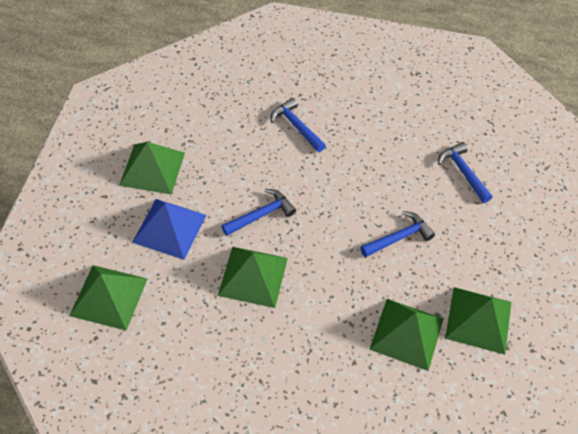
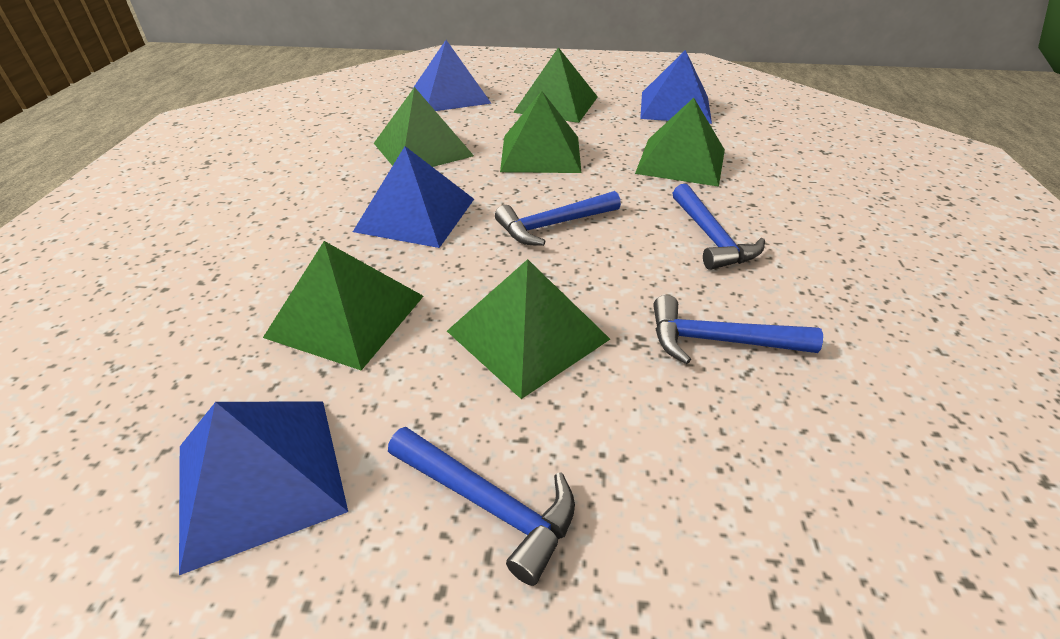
blue pyramid: 1 -> 4
green pyramid: 5 -> 6

